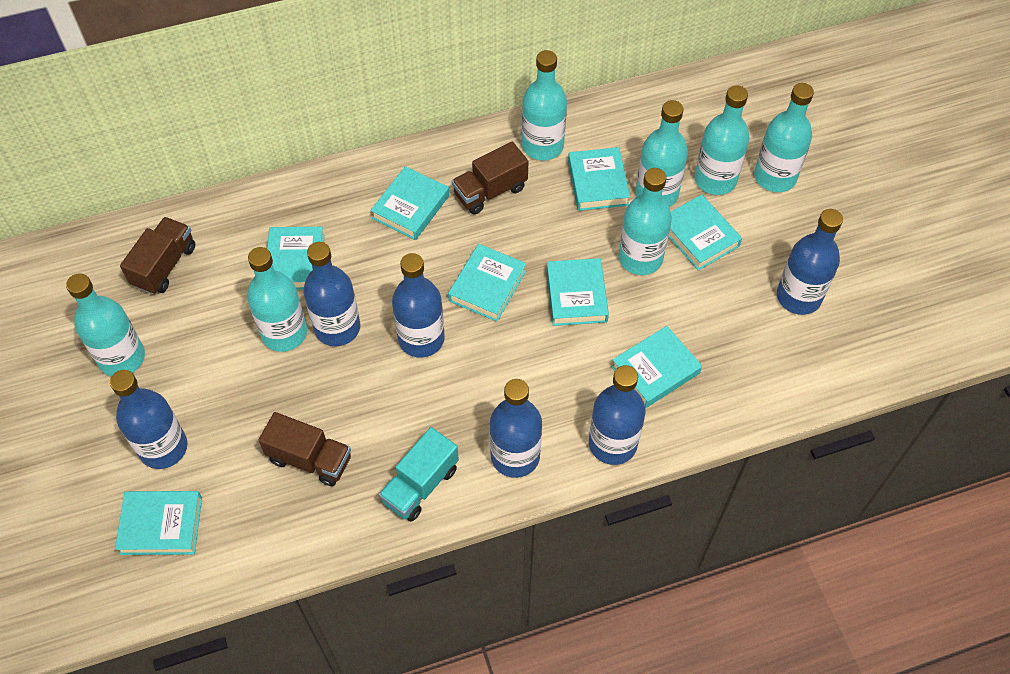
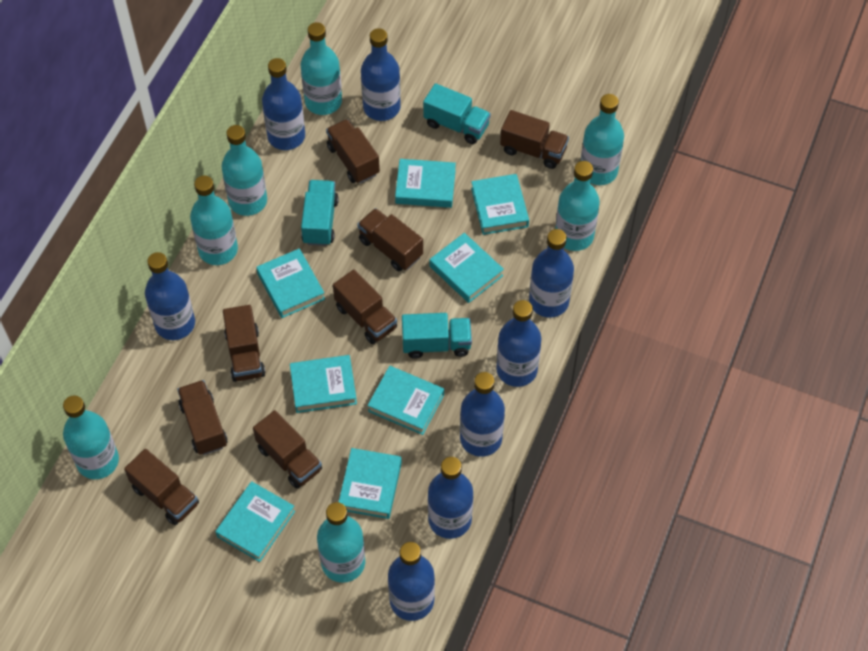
blue bottle: 6 -> 8
brown truck: 3 -> 8
turquoise truck: 1 -> 3

